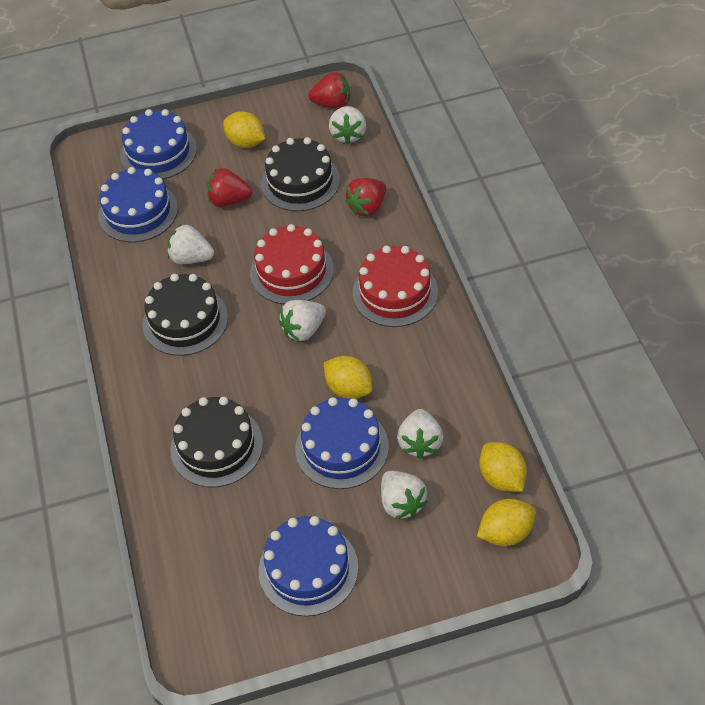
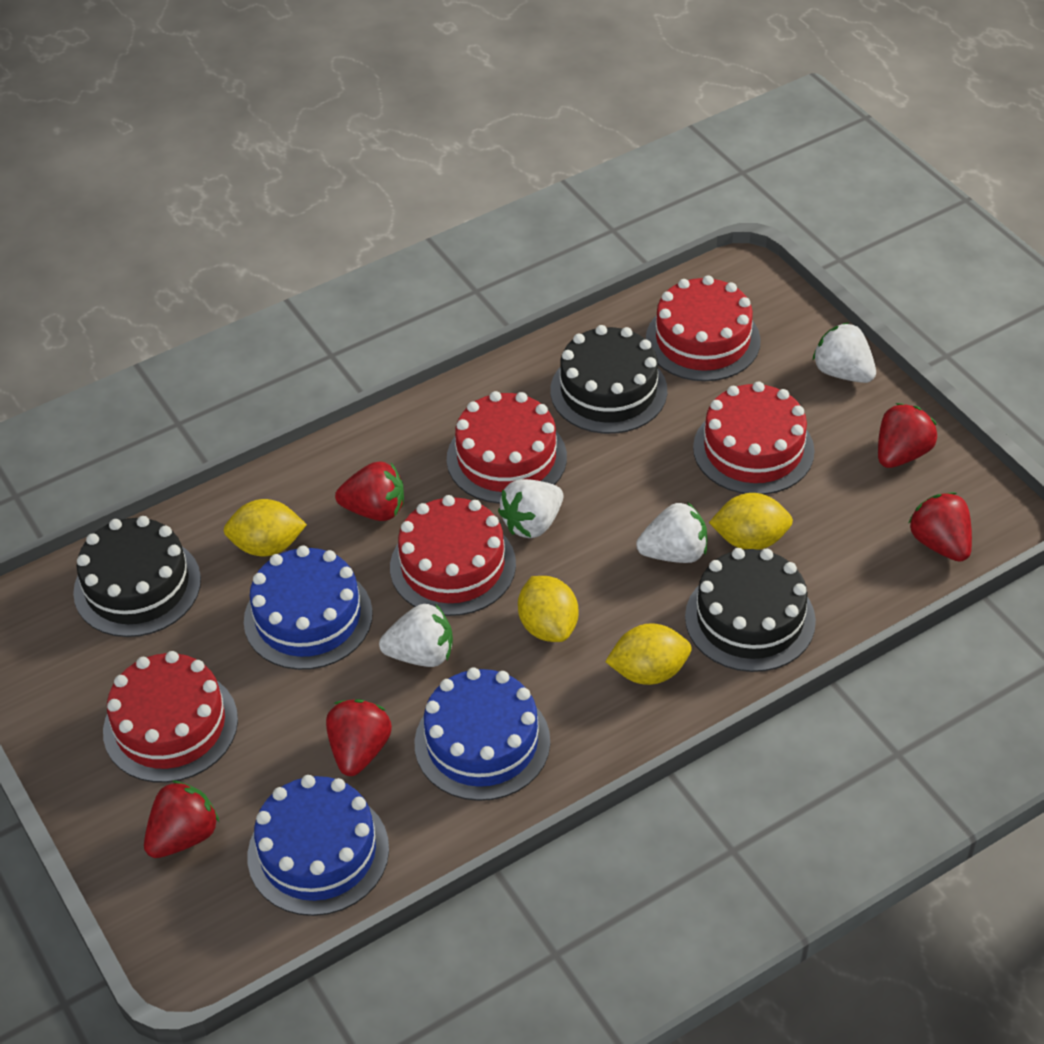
blue cake: 4 -> 3
red cake: 2 -> 5
red strawberry: 3 -> 5
white strawberry: 5 -> 4

